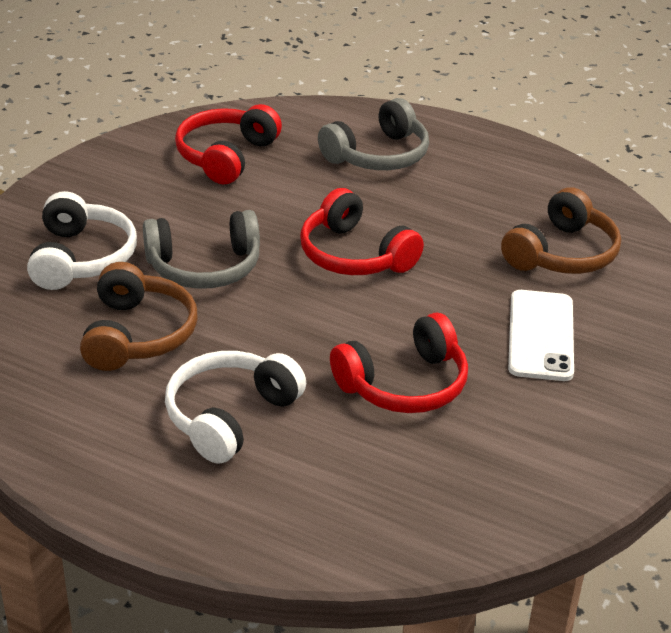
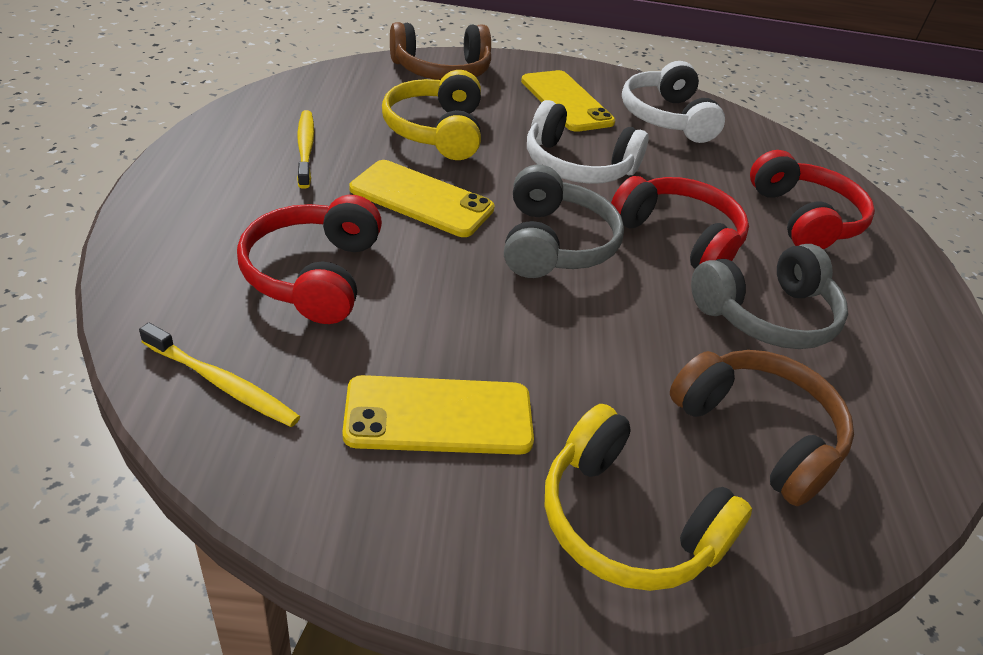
white phone: 1 -> 0
yellow headphones: 0 -> 2
yellow phone: 0 -> 3
yellow toothbrush: 0 -> 2

